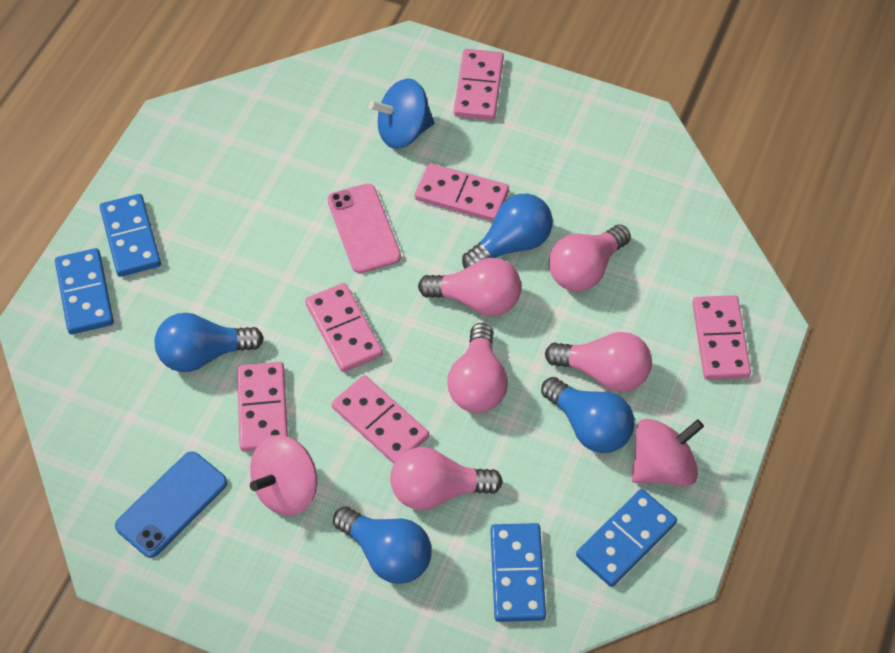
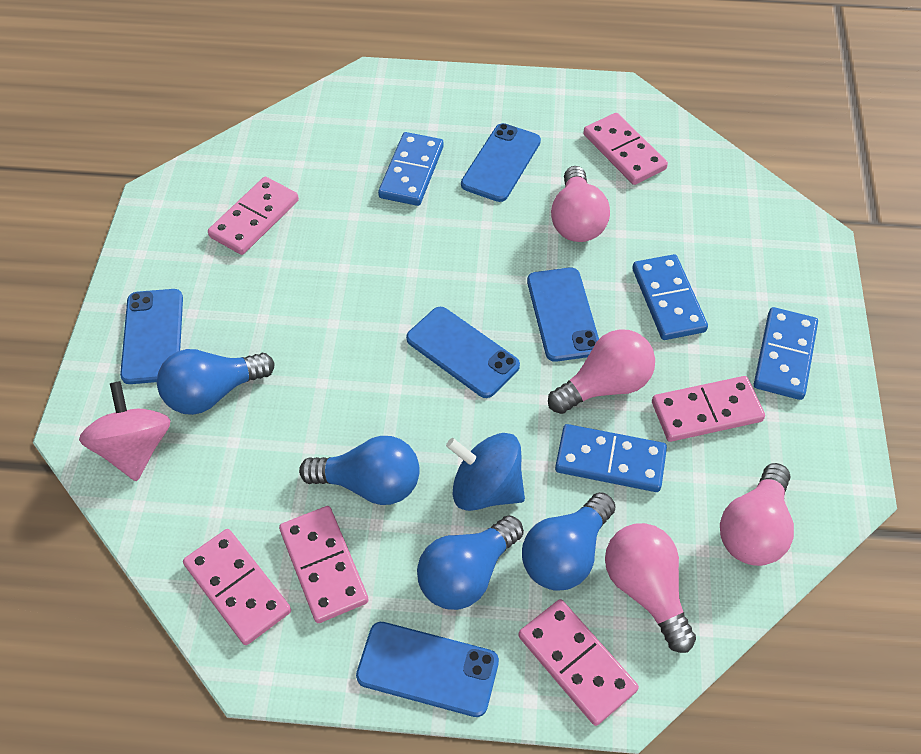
blue phone: 1 -> 5
pink light bulb: 5 -> 4
pink phone: 1 -> 0
pink spinning top: 2 -> 1

